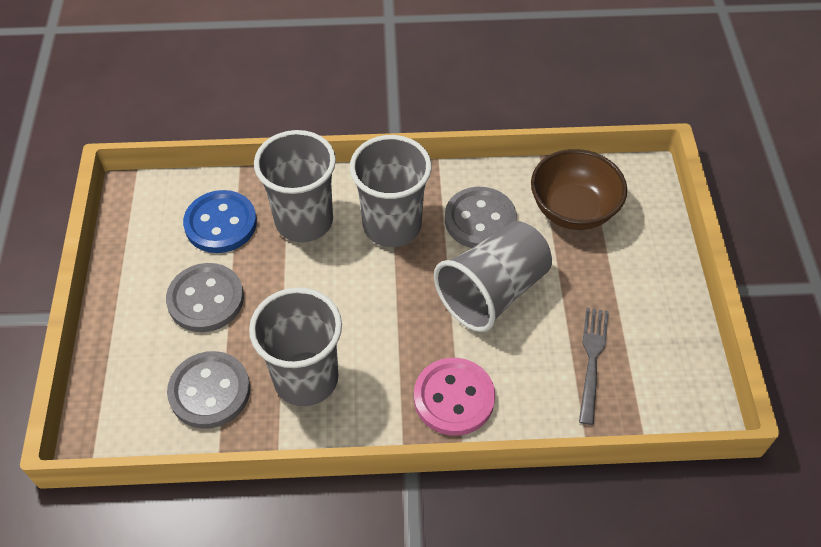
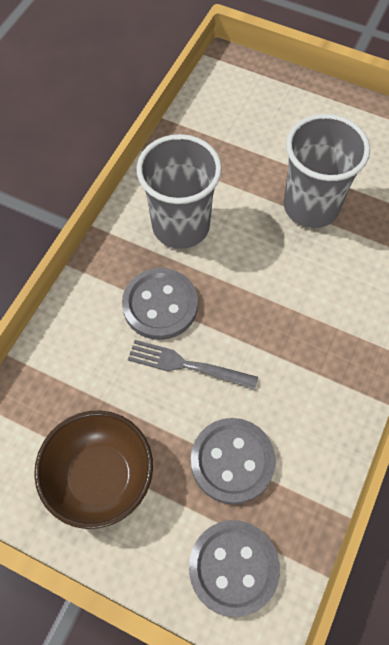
blue button: 1 -> 0
grey cup: 4 -> 2
pink button: 1 -> 0

